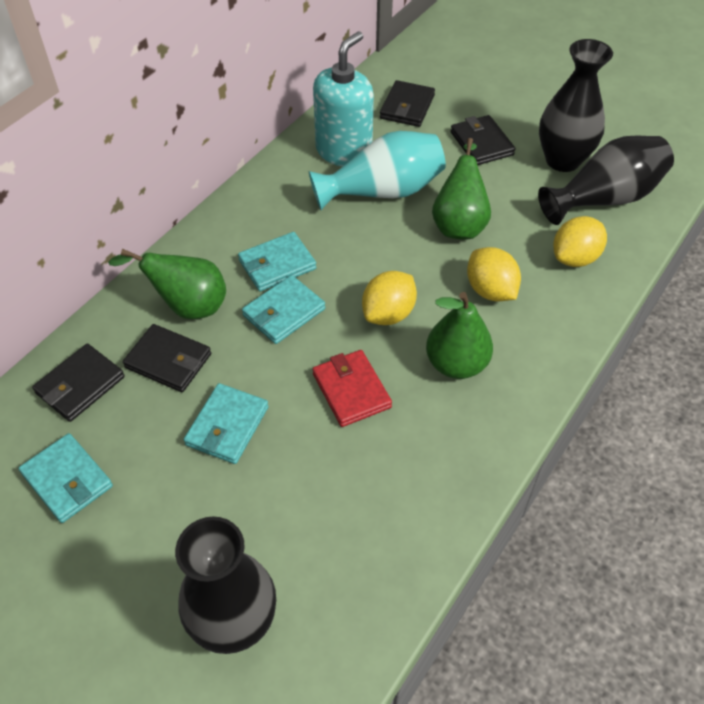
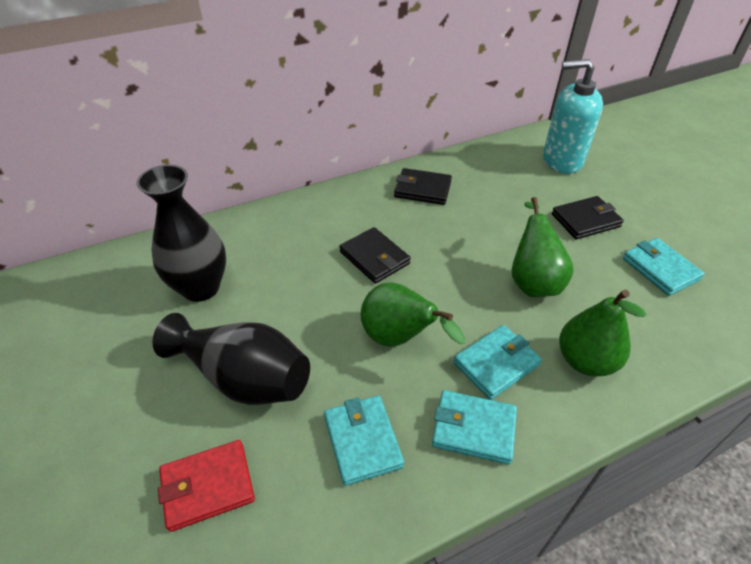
black vase: 3 -> 2
black wallet: 4 -> 3
turquoise vase: 1 -> 0
yellow lemon: 3 -> 0

